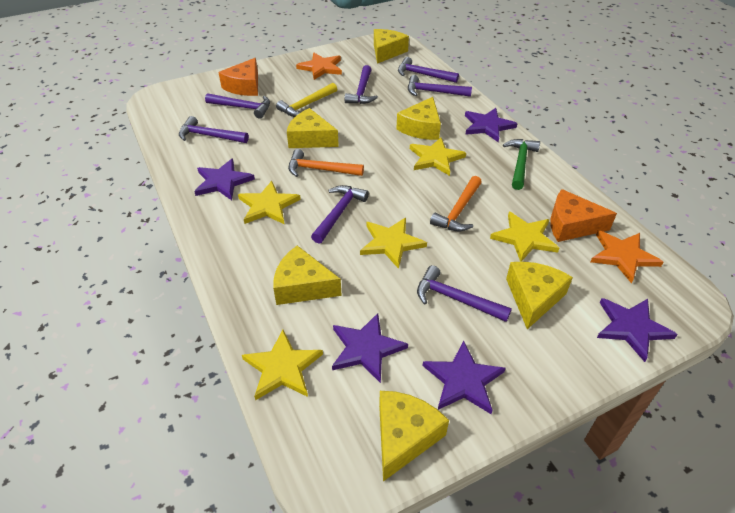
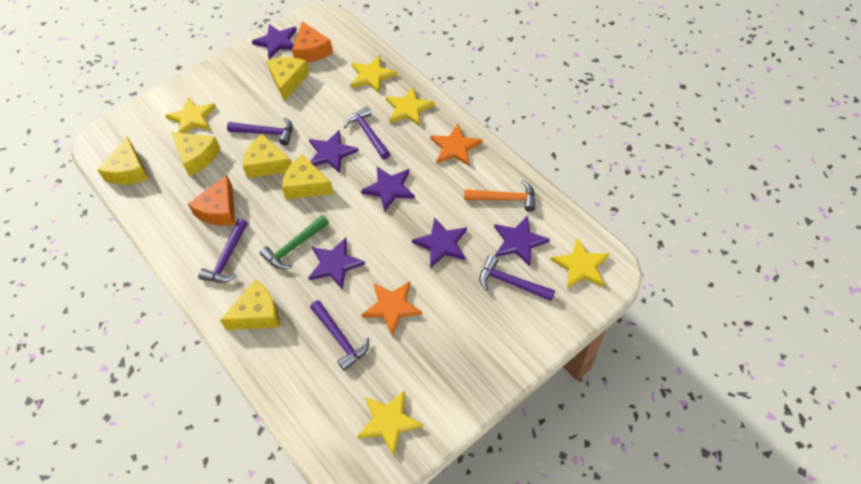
orange hammer: 2 -> 1
purple hammer: 7 -> 5
purple star: 5 -> 6
yellow hammer: 1 -> 0

